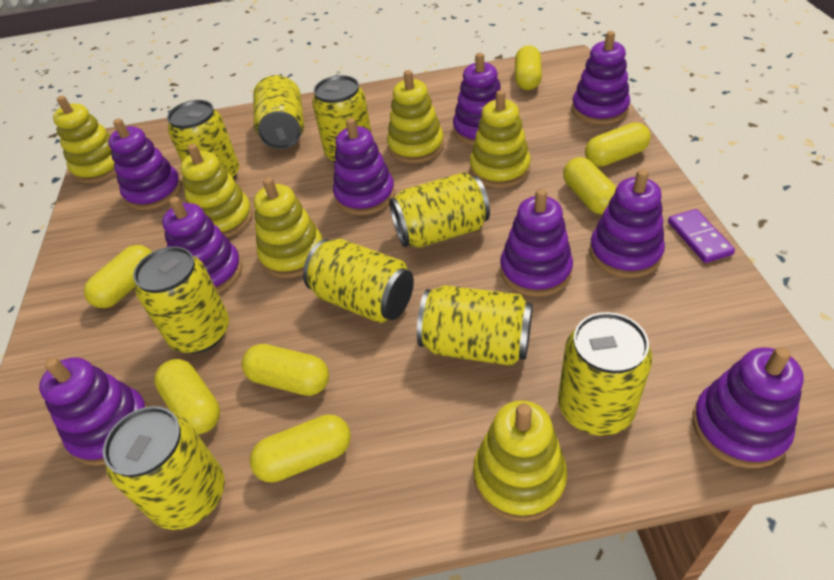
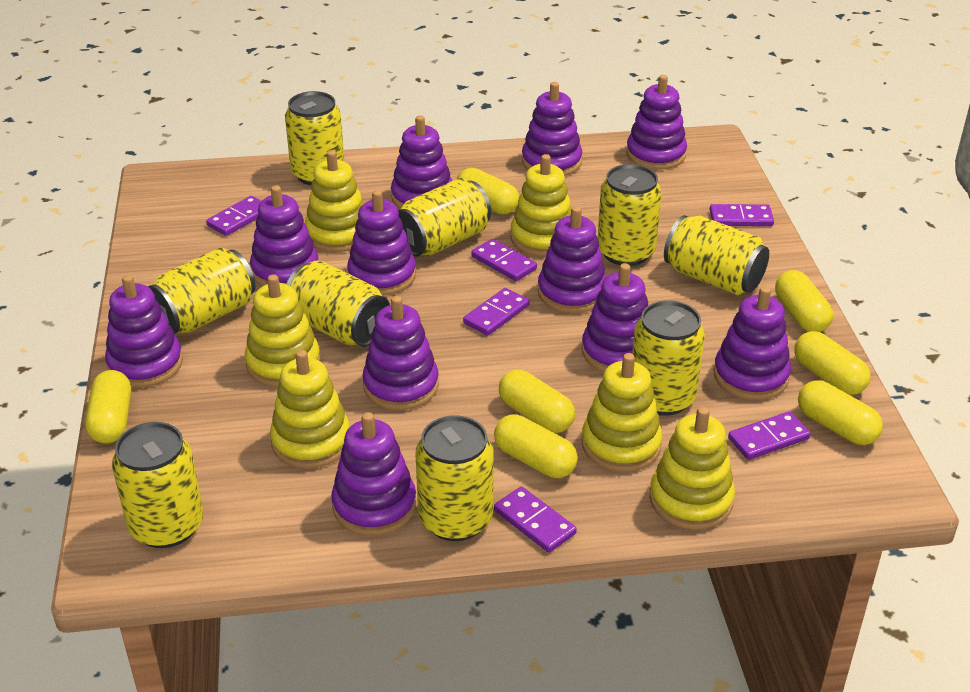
purple domino: 1 -> 6
purple stacking toy: 9 -> 11

